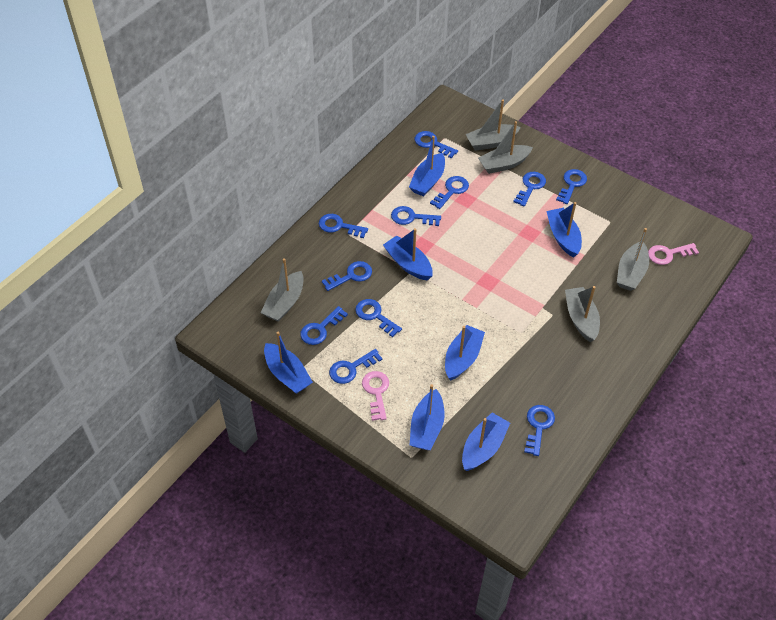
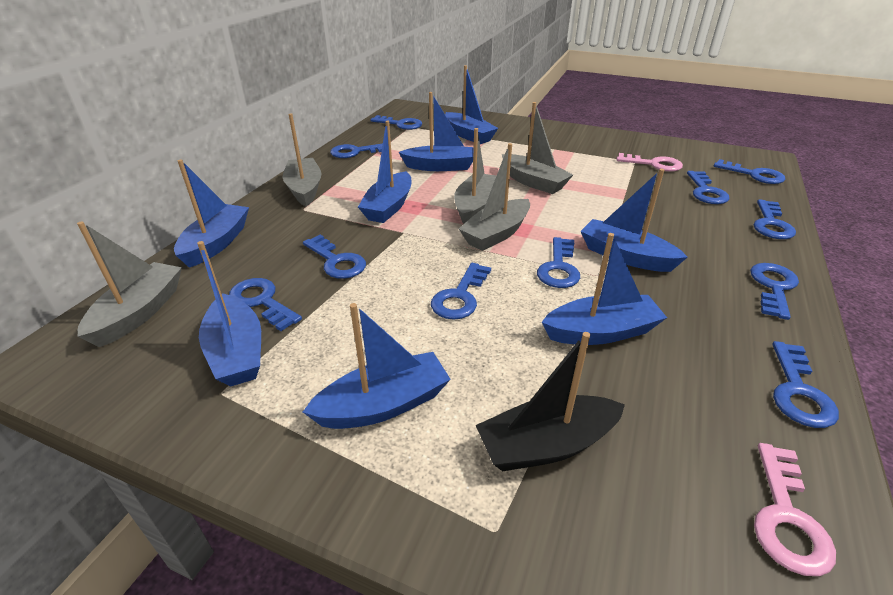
black boat: 0 -> 1
blue boat: 7 -> 8

